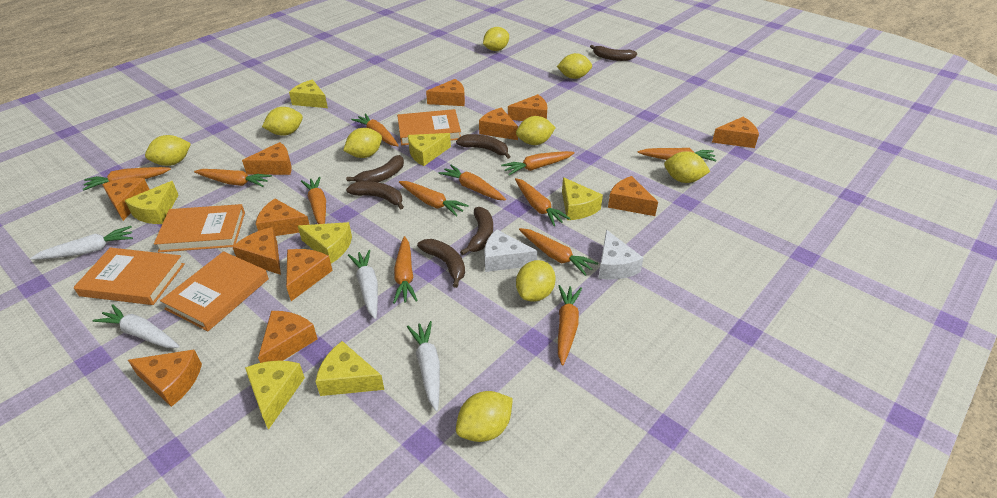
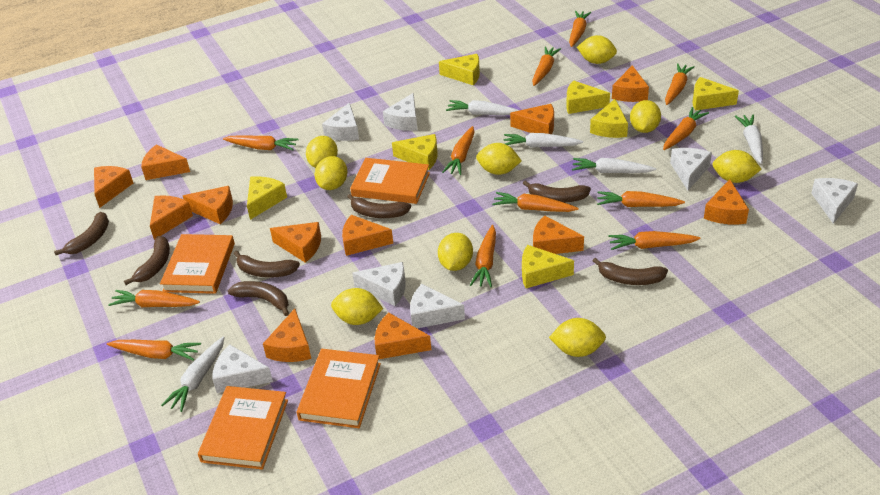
brown banana: 6 -> 7
white carrot: 4 -> 5
white cheese: 2 -> 7

